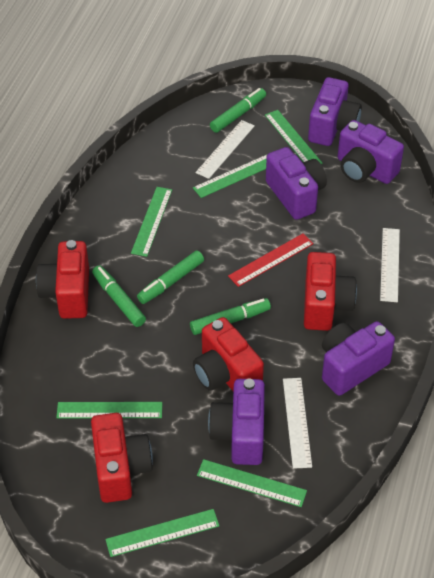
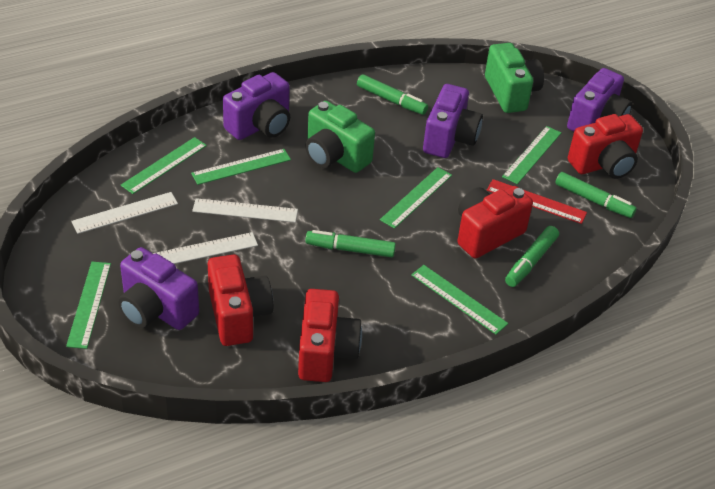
green camera: 0 -> 2
purple camera: 5 -> 4

